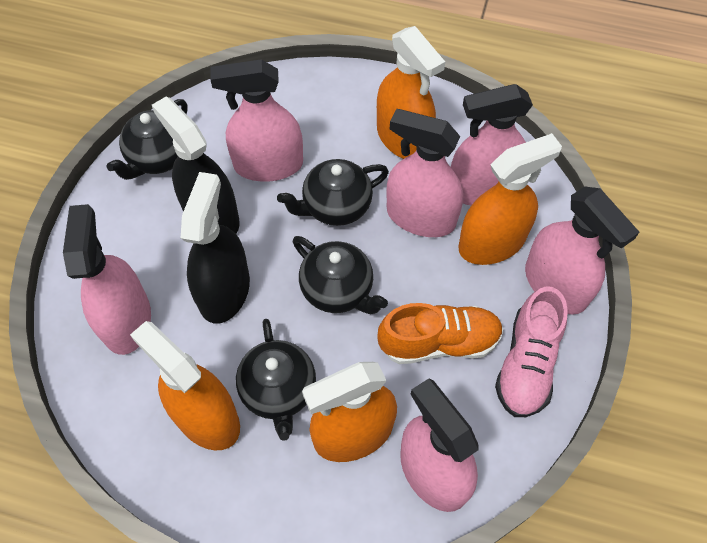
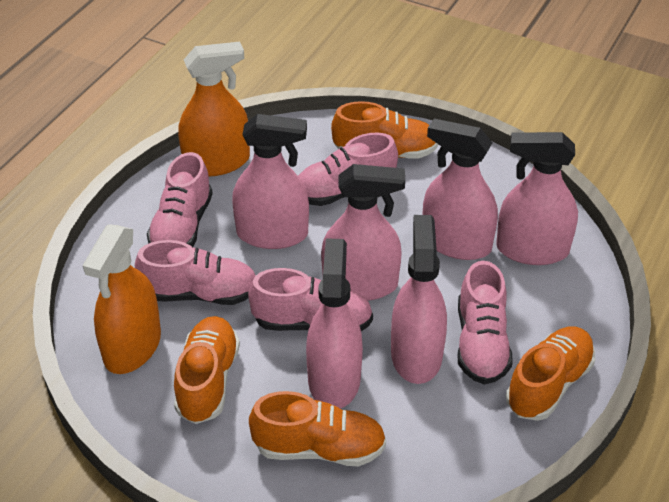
black spray bottle: 2 -> 0
black teapot: 4 -> 0
orange shoe: 1 -> 4
orange spray bottle: 4 -> 2
pink shoe: 1 -> 5

